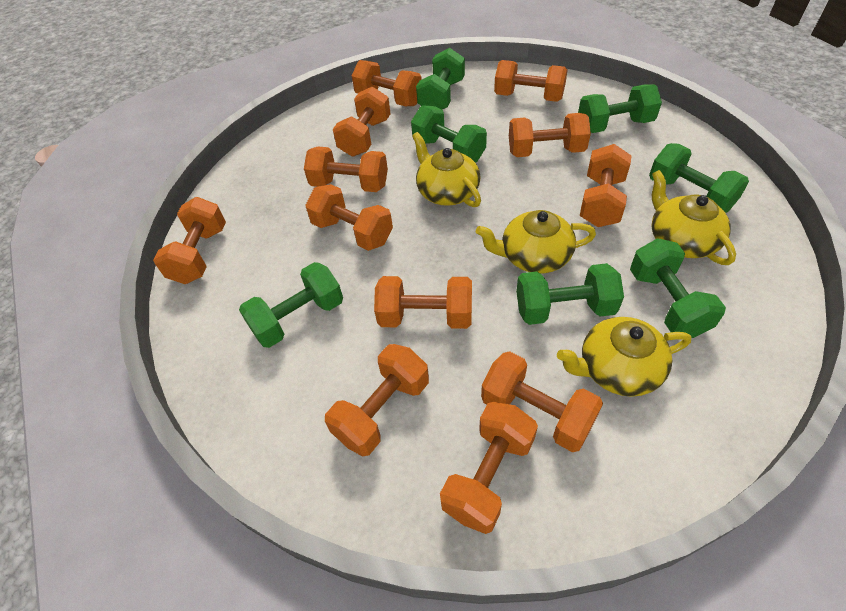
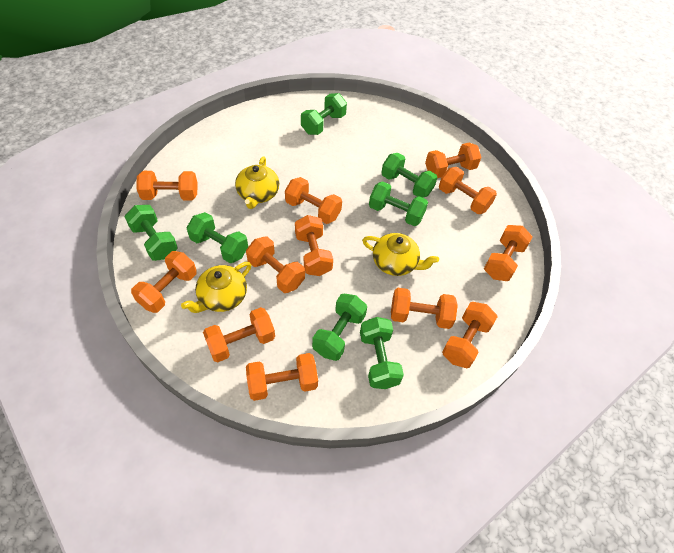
yellow teapot: 4 -> 3

